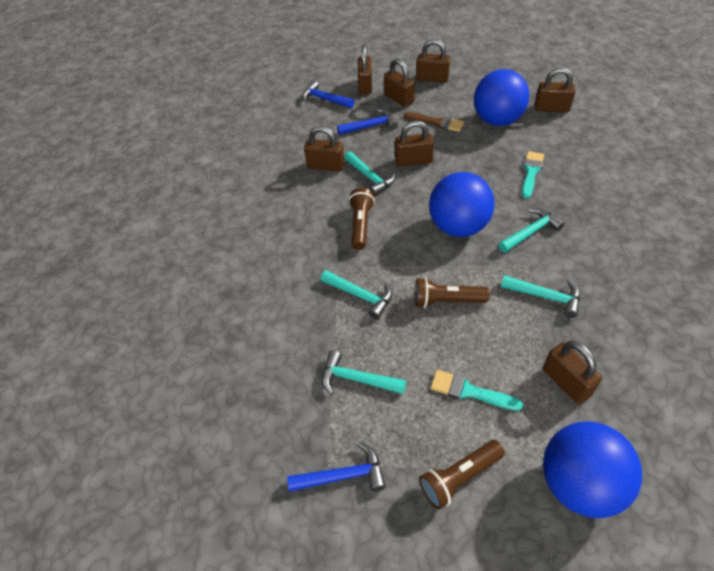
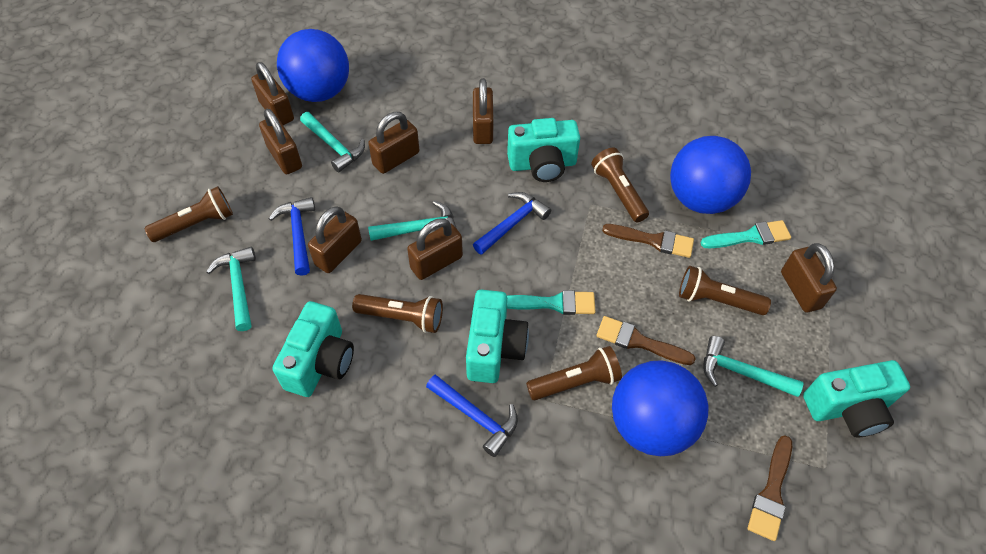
brown brush: 1 -> 3
brown flashlight: 3 -> 5
turquoise camera: 0 -> 4
turquoise hammer: 5 -> 4

